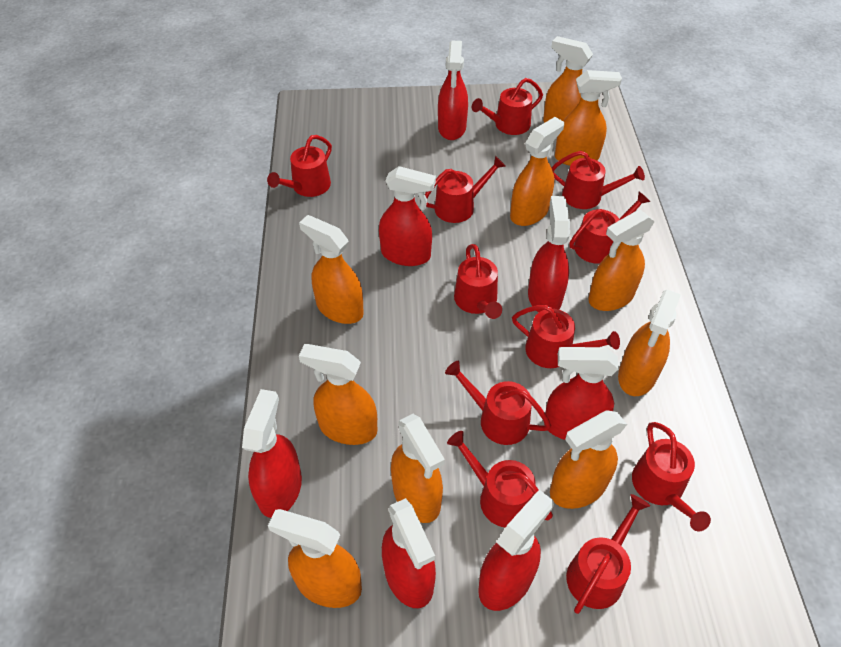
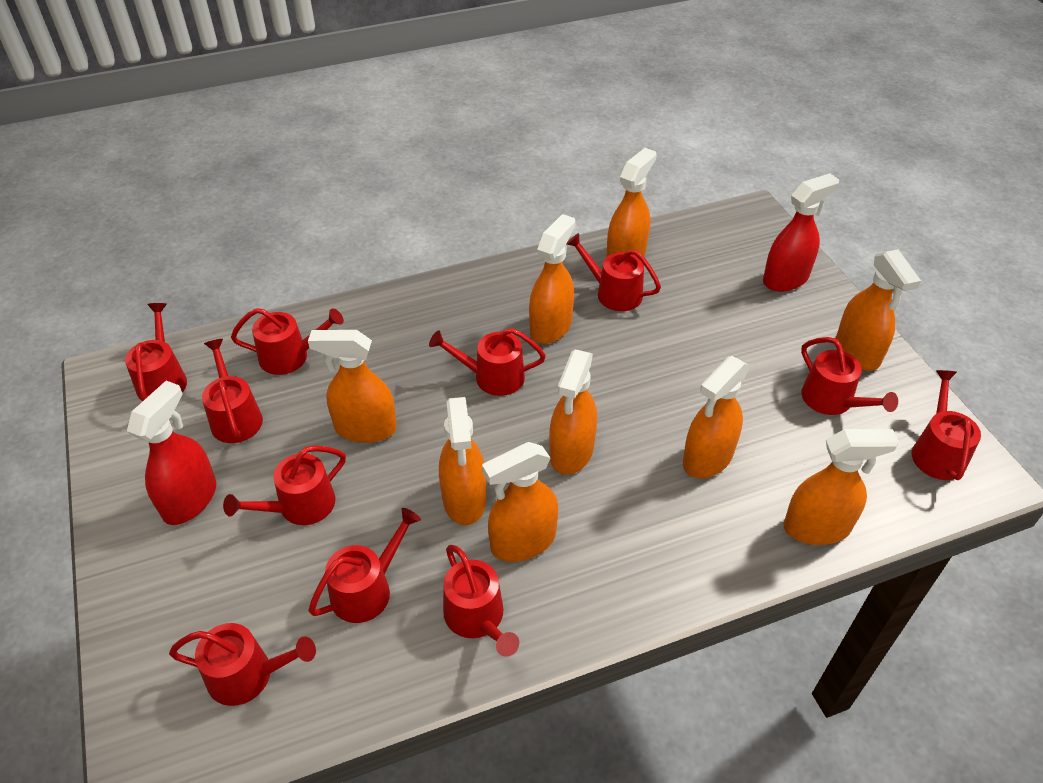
orange spray bottle: 10 -> 9
red spray bottle: 7 -> 2

